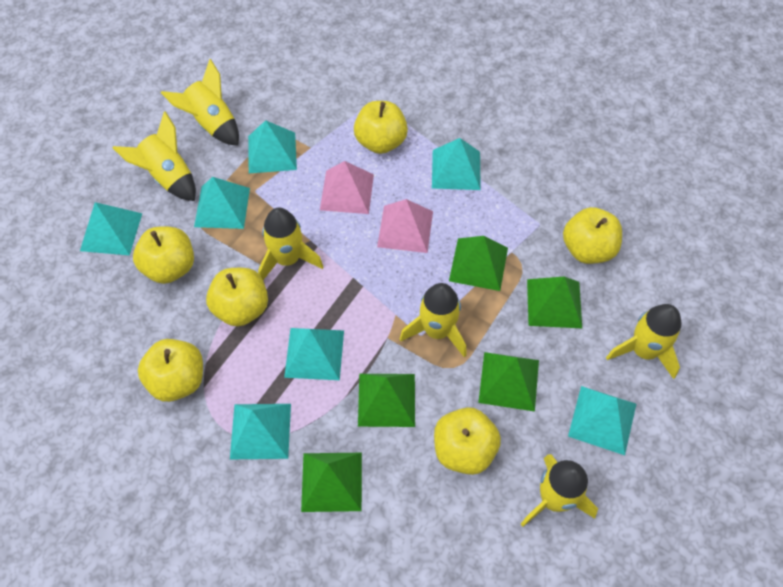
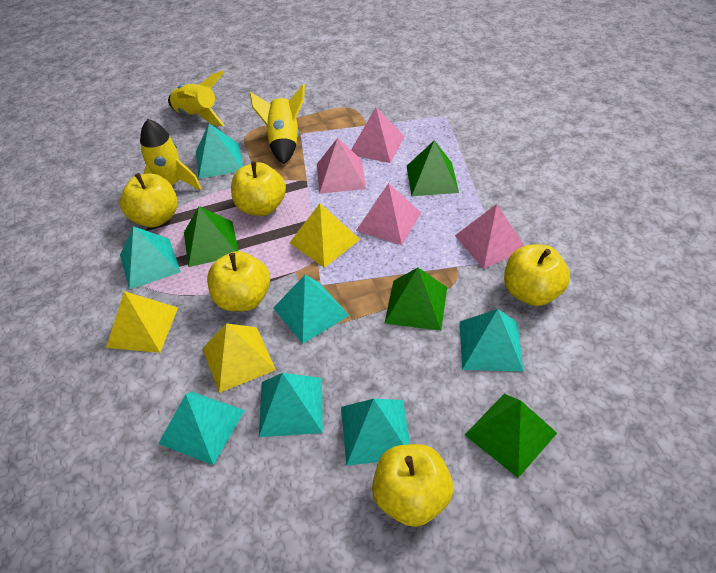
green pyramid: 5 -> 4
pink pyramid: 2 -> 4
yellow apple: 6 -> 5
yellow pyramid: 0 -> 3
yellow rocket: 6 -> 3

